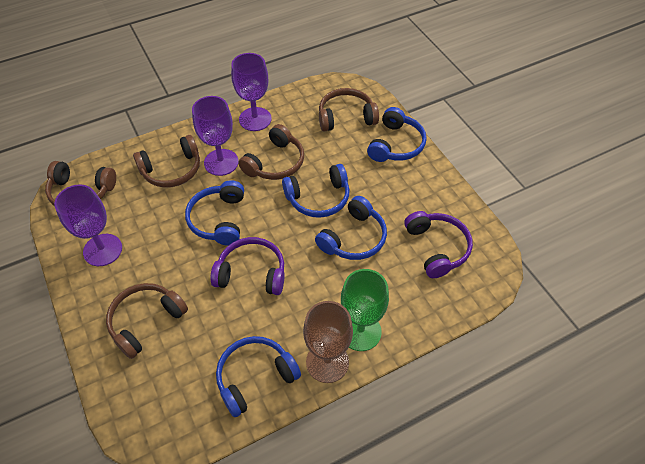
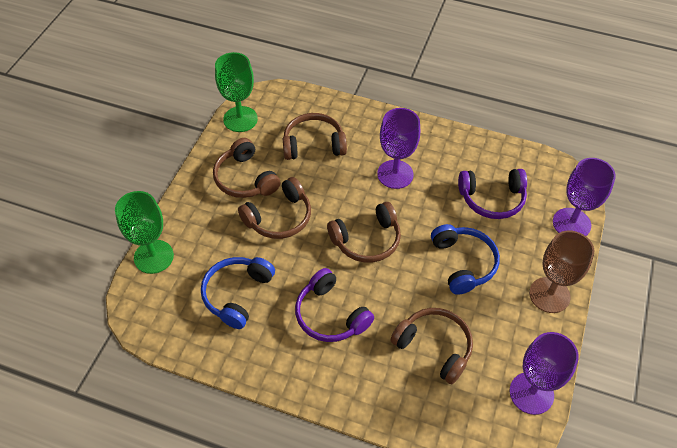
blue headphones: 5 -> 2
green goblet: 1 -> 2

